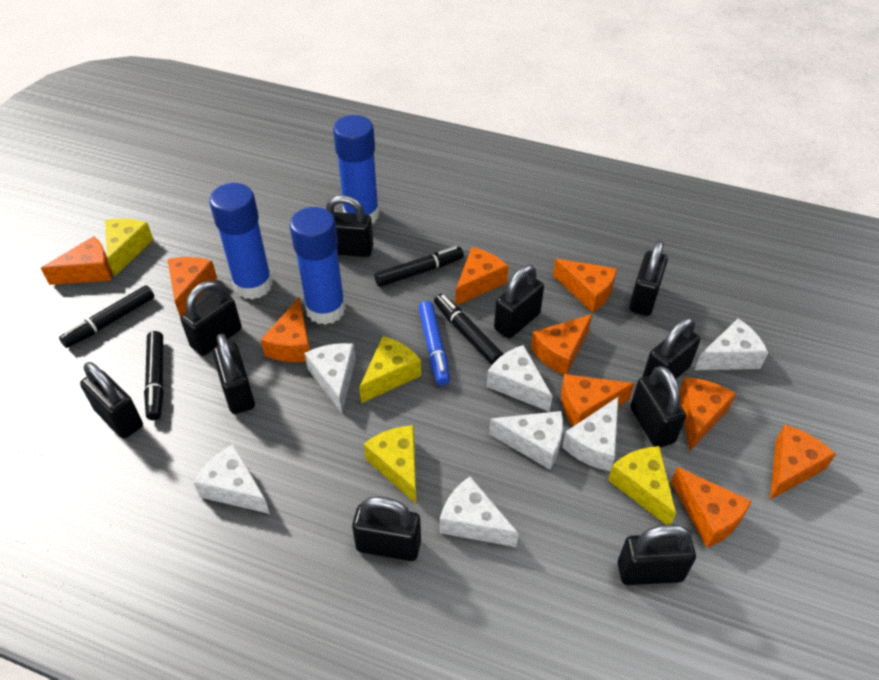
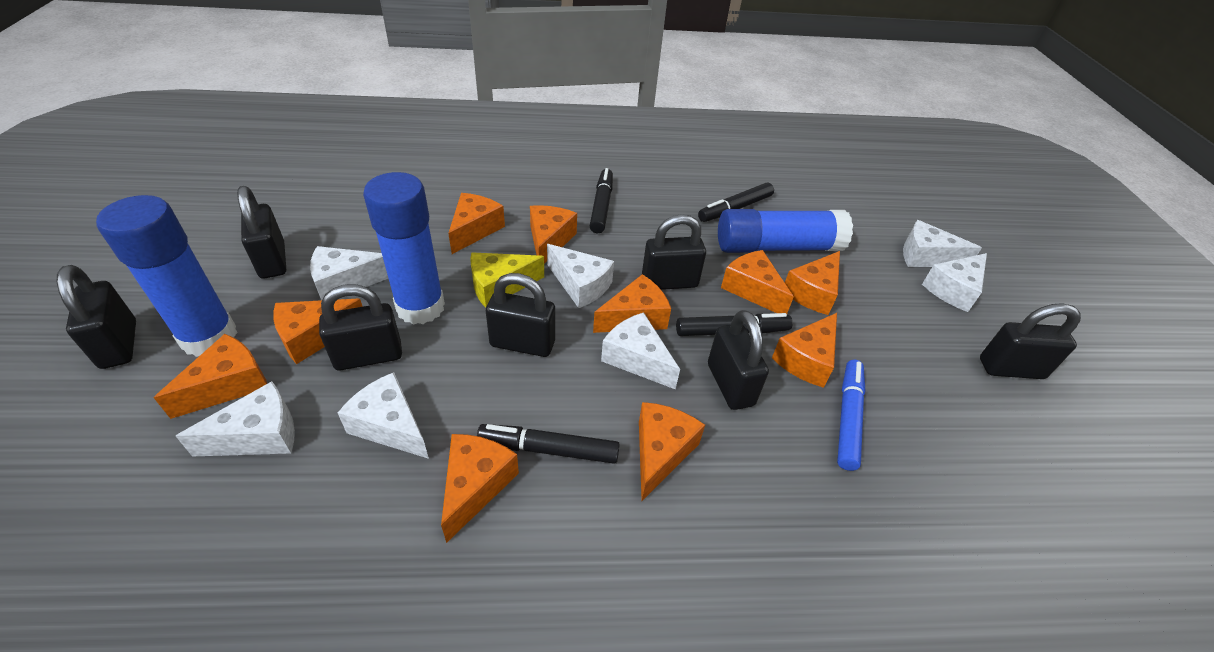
black padlock: 10 -> 7
yellow cheese: 4 -> 1

